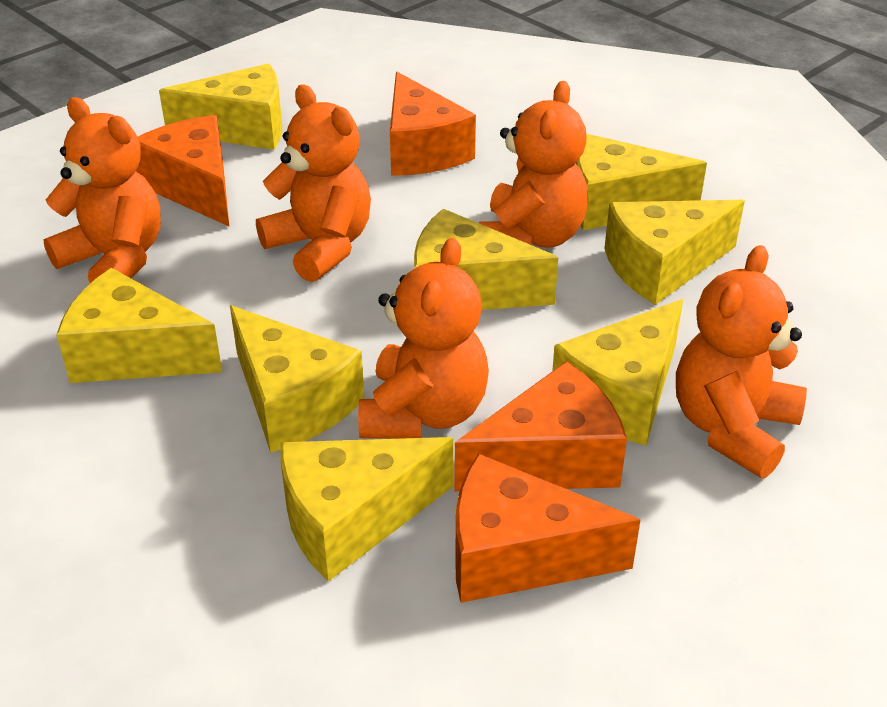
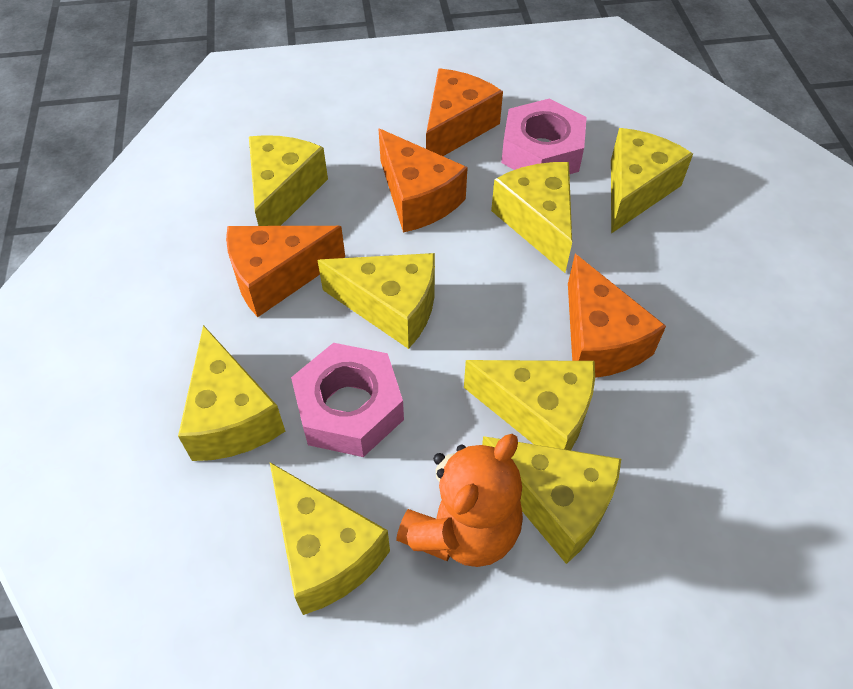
orange teddy bear: 5 -> 1
pink nut: 0 -> 2

